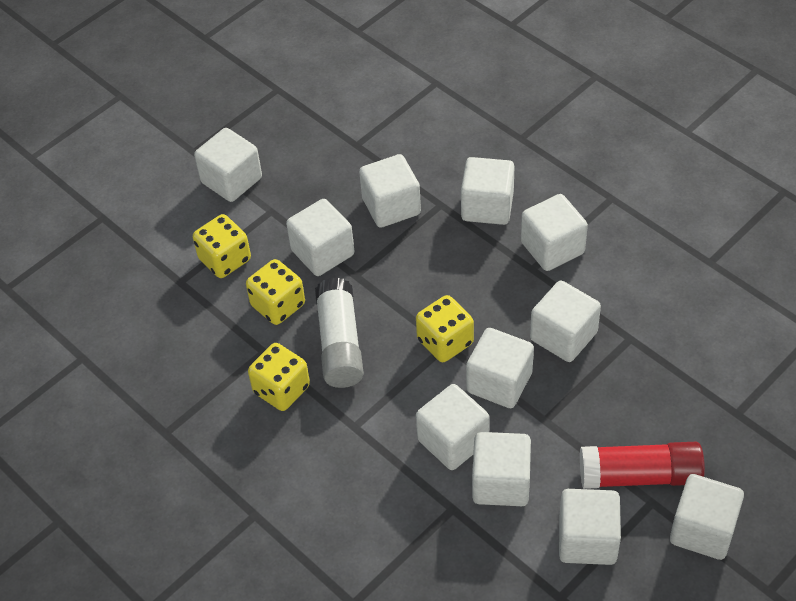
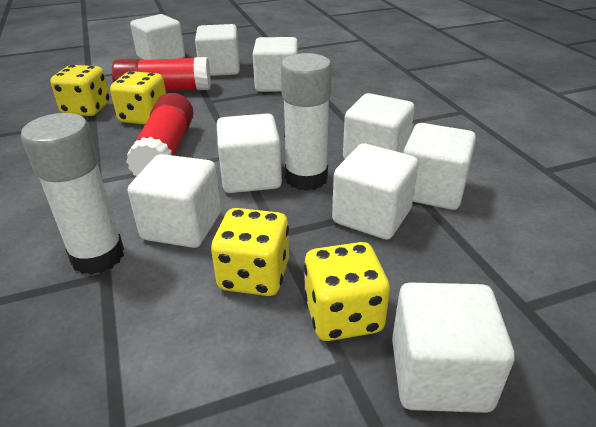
red glue stick: 1 -> 2
white cube: 11 -> 9
white glue stick: 1 -> 2

